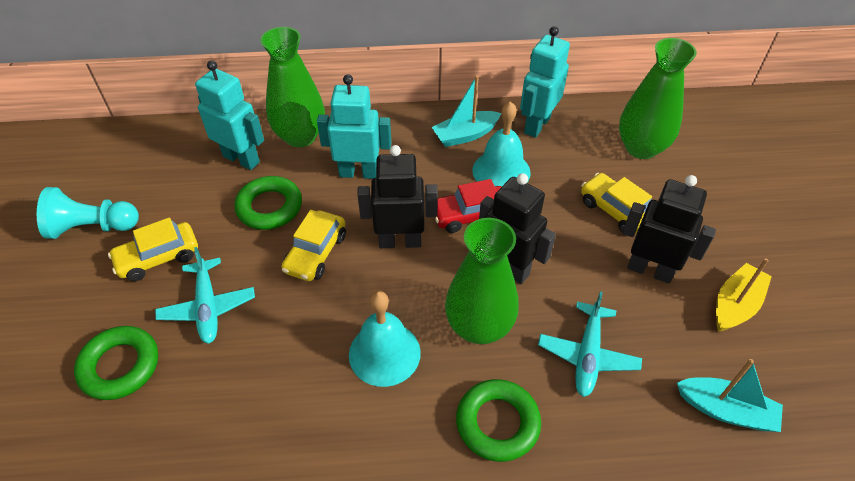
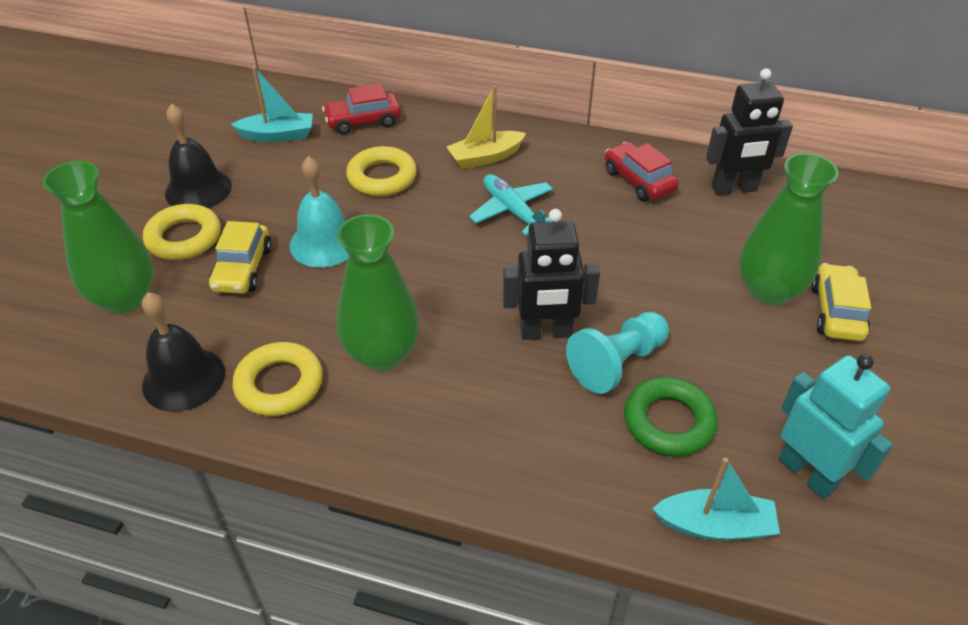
black bell: 0 -> 2
black robot: 3 -> 2
green ring: 3 -> 1
red car: 1 -> 2
turquoise bell: 2 -> 1
turquoise plane: 2 -> 1
turquoise robot: 3 -> 1
yellow car: 3 -> 2
yellow ring: 0 -> 3

